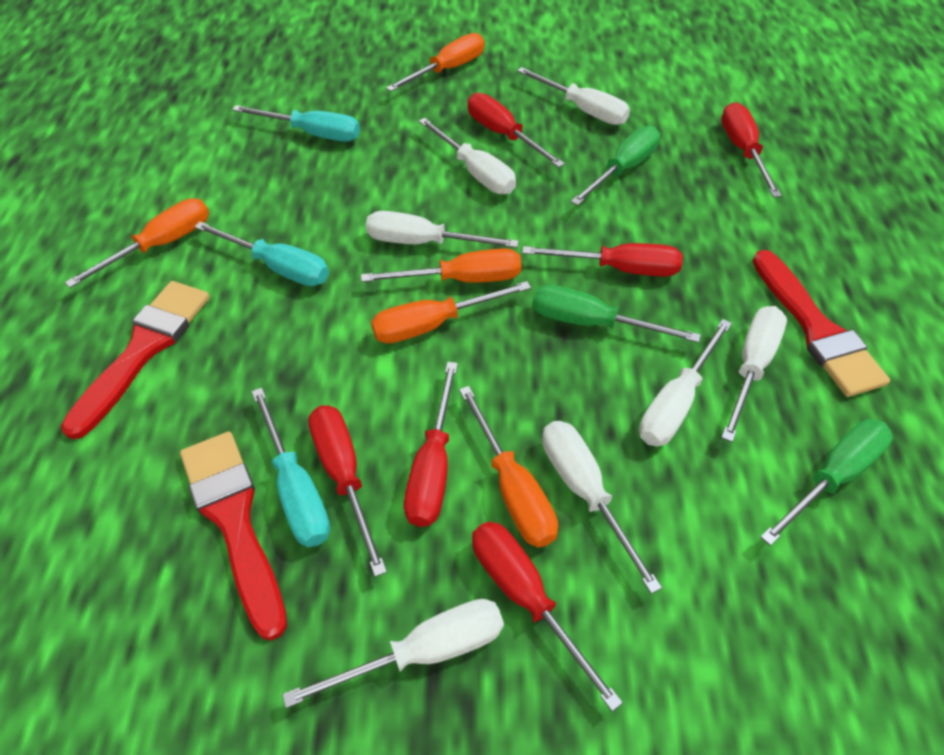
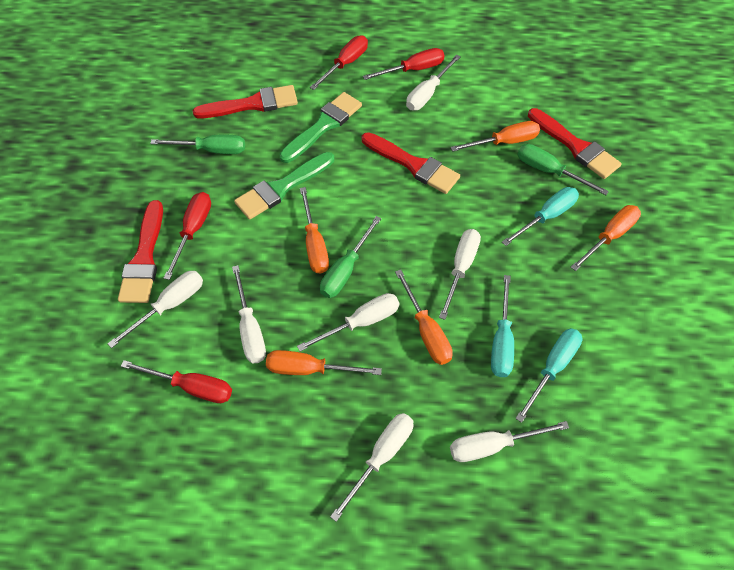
green brush: 0 -> 2
red brush: 3 -> 4
red screwdriver: 6 -> 4

